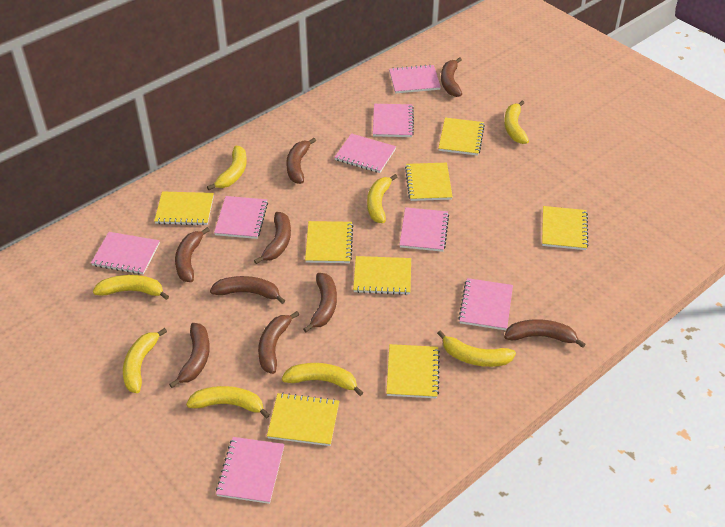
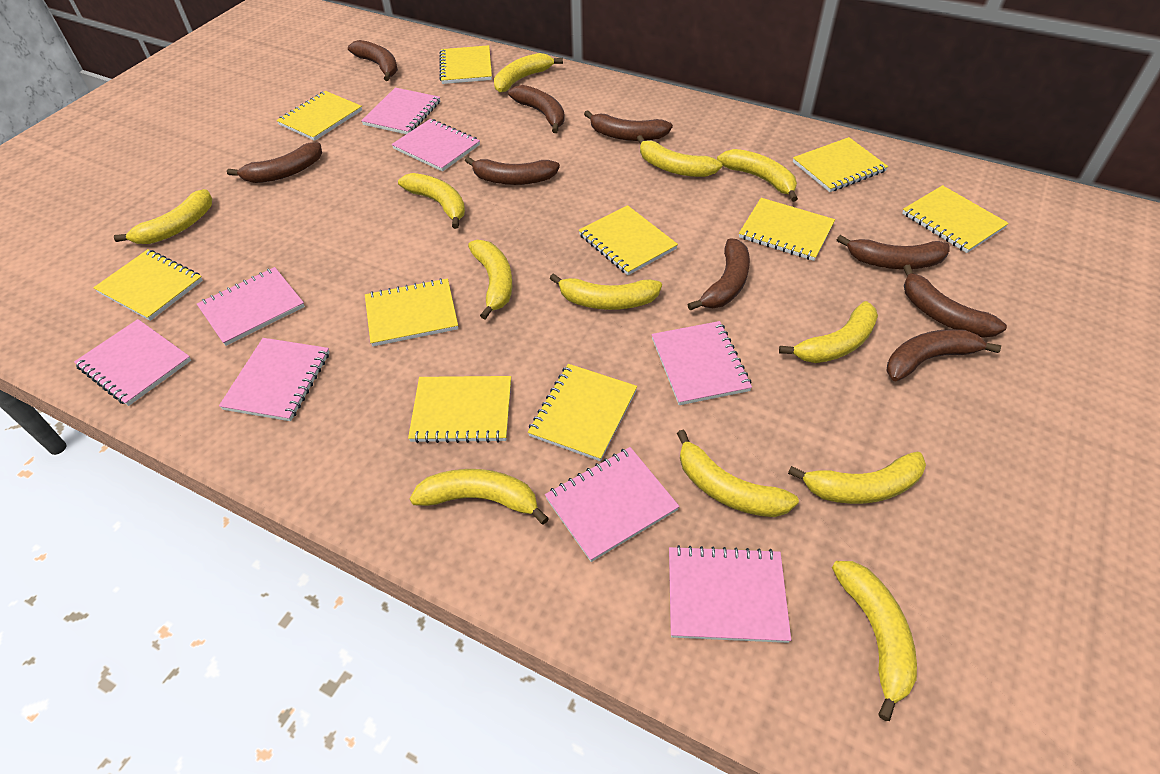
yellow banana: 8 -> 12
yellow notebook: 8 -> 10

